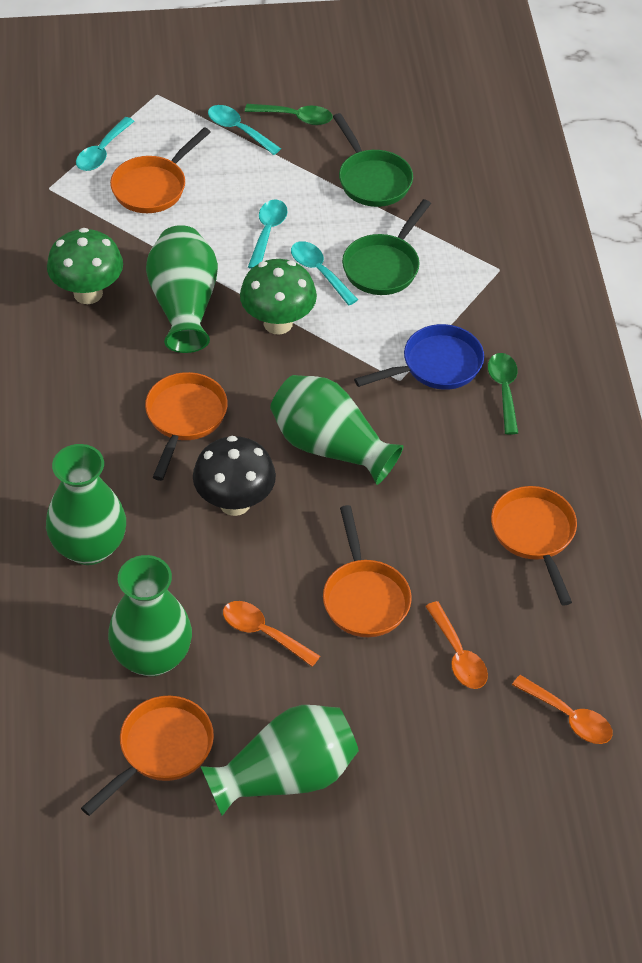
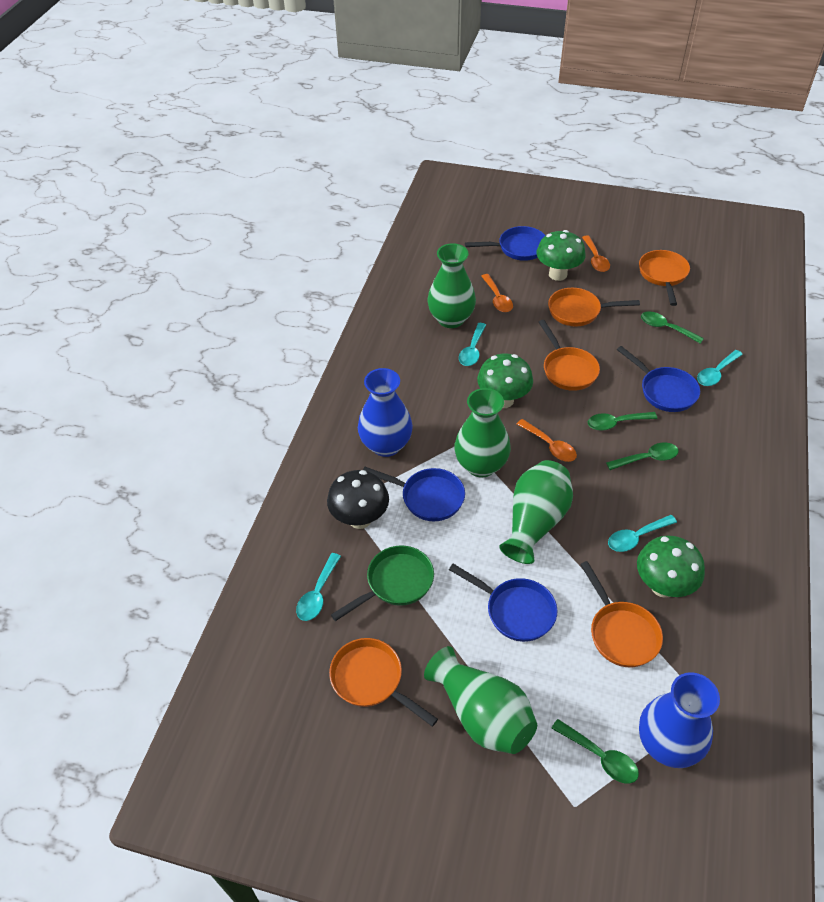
blue pan: 1 -> 4
blue vase: 0 -> 2
green mushroom: 2 -> 3
green pan: 2 -> 1
green spoon: 2 -> 4
green vase: 5 -> 4

